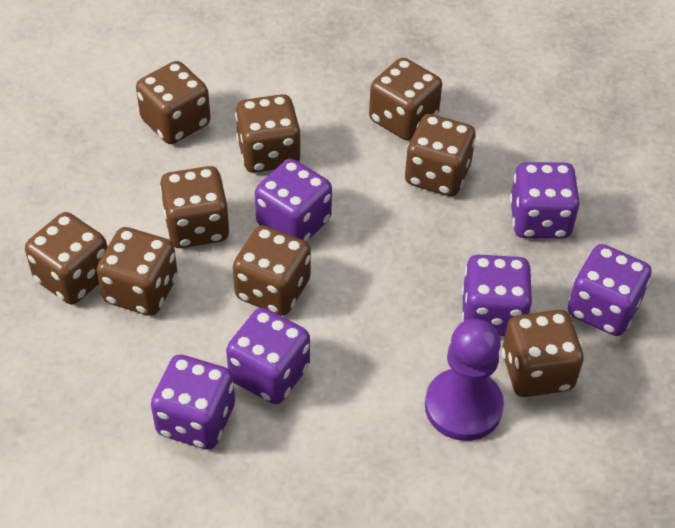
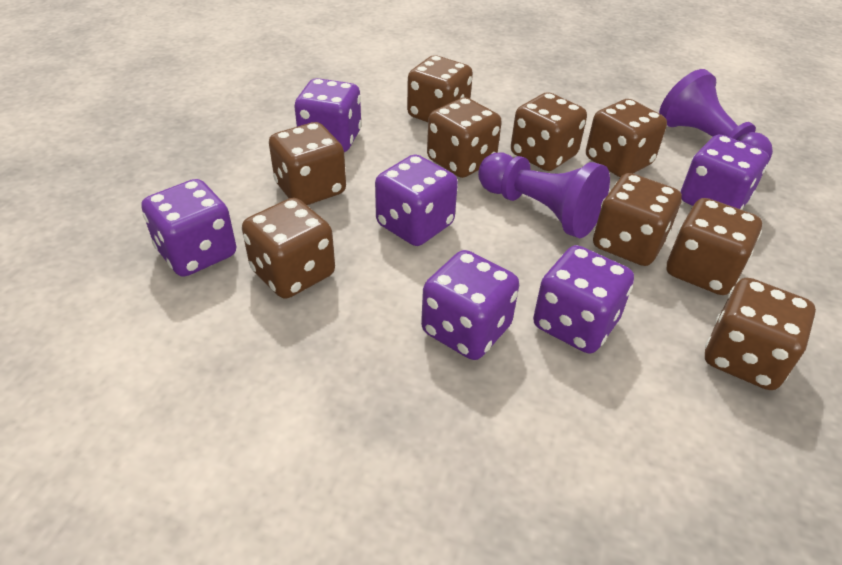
purple pawn: 1 -> 2

